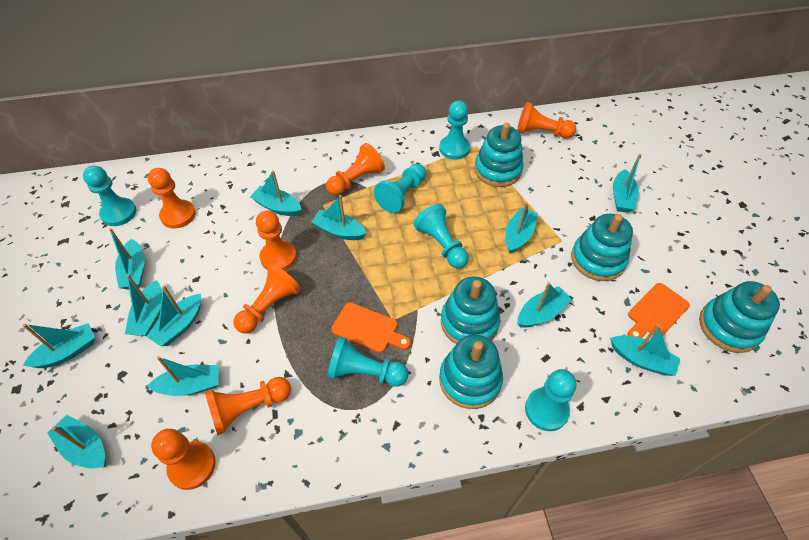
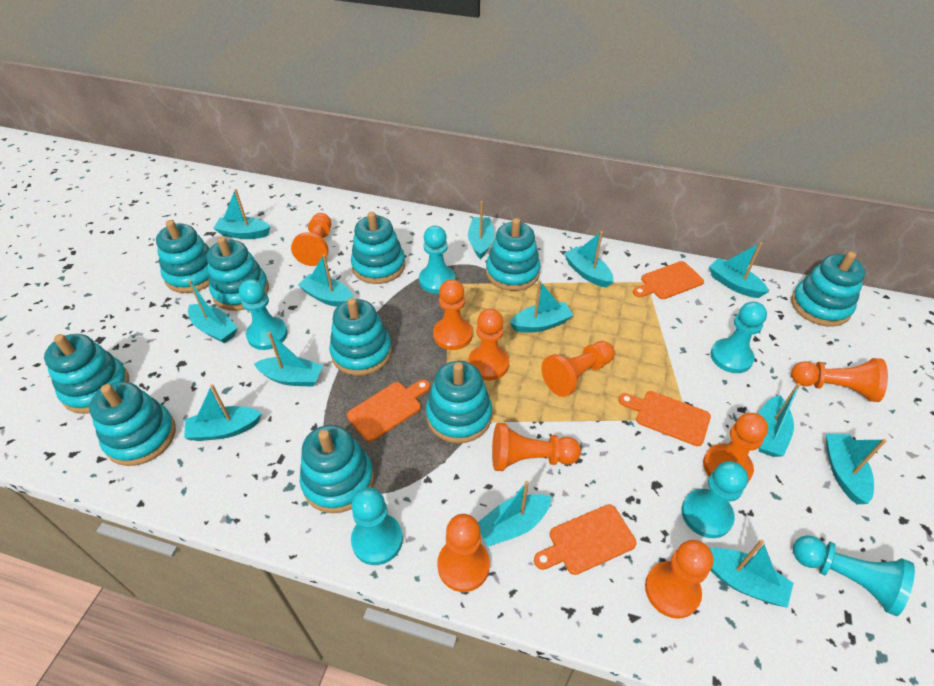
orange cutting board: 2 -> 4
orange pawn: 7 -> 9
turquoise boat: 12 -> 13
turquoise stacking toy: 5 -> 10

